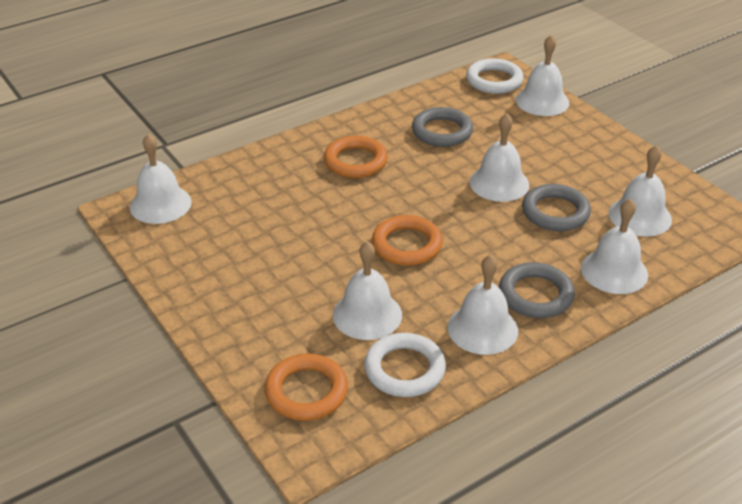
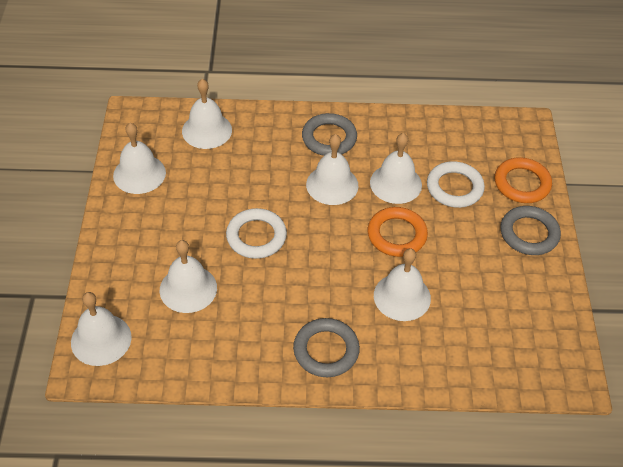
orange ring: 3 -> 2

